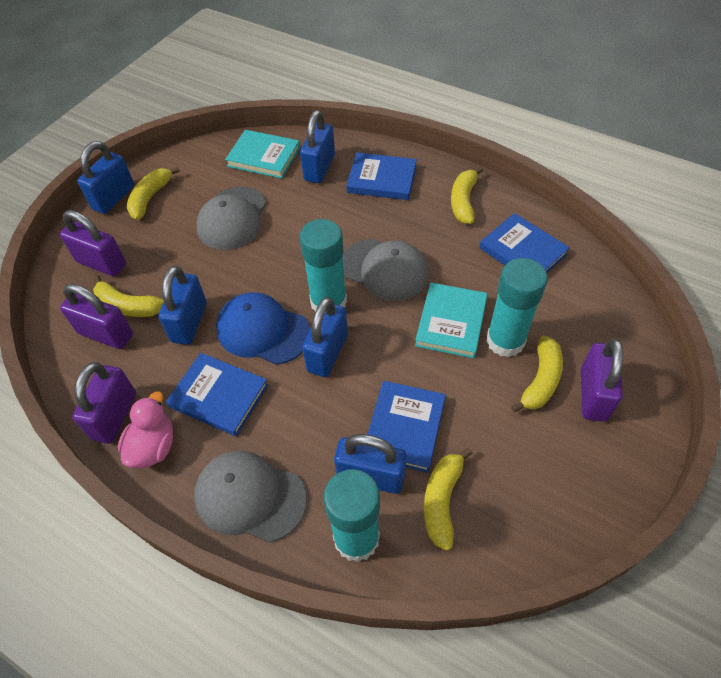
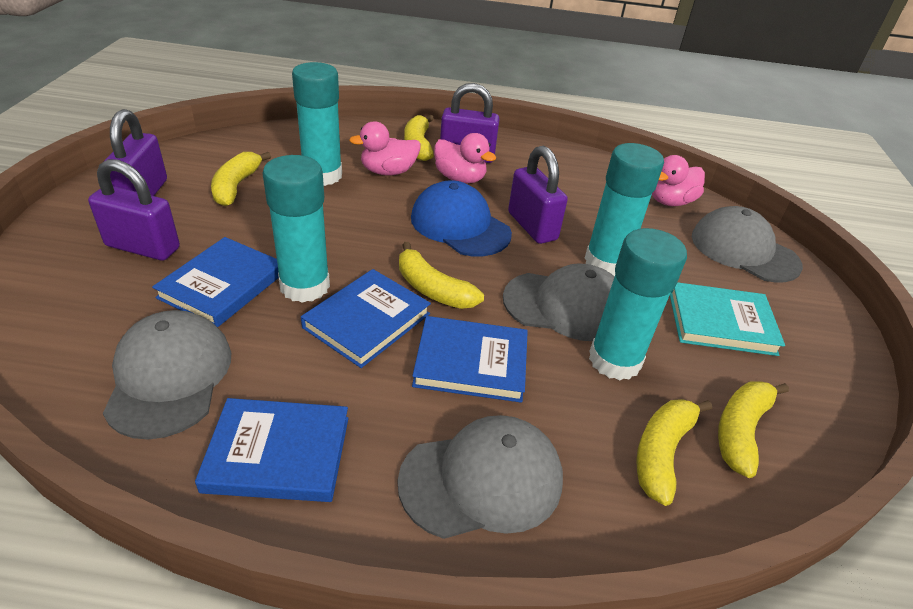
blue padlock: 5 -> 0
grey cap: 3 -> 4
pink duck: 1 -> 3
turquoise book: 2 -> 1
turquoise glue stick: 3 -> 4

